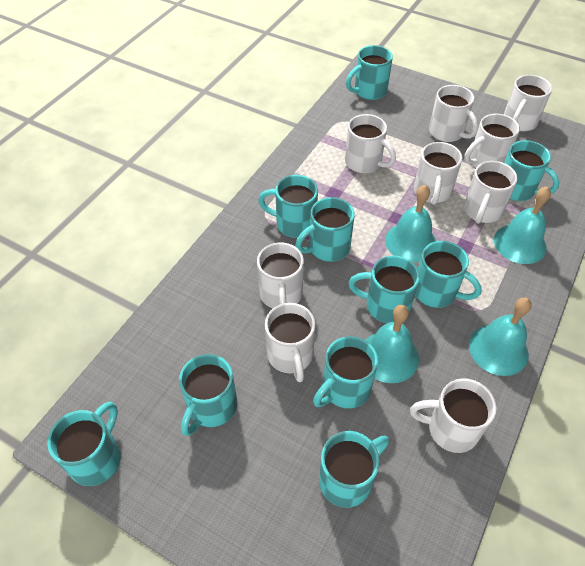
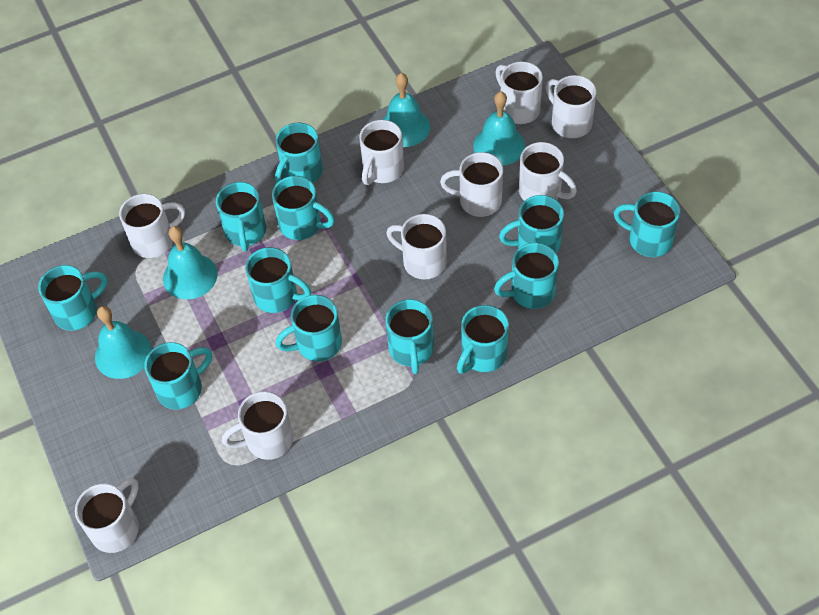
turquoise mug: 10 -> 12

